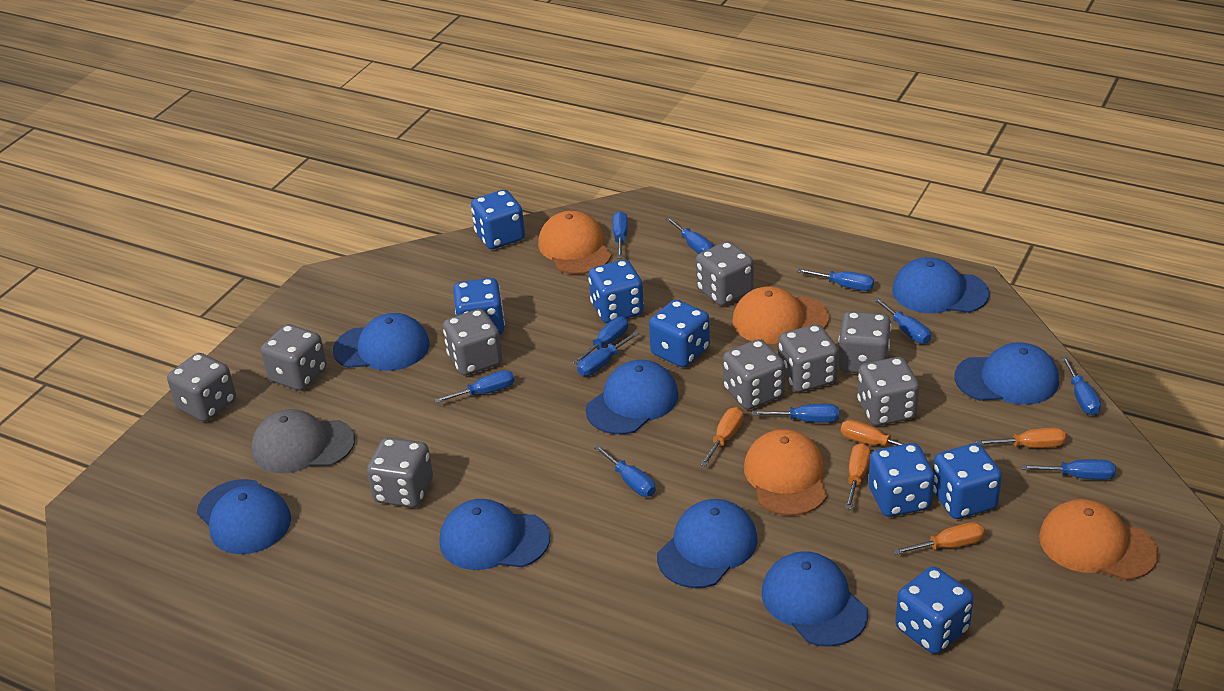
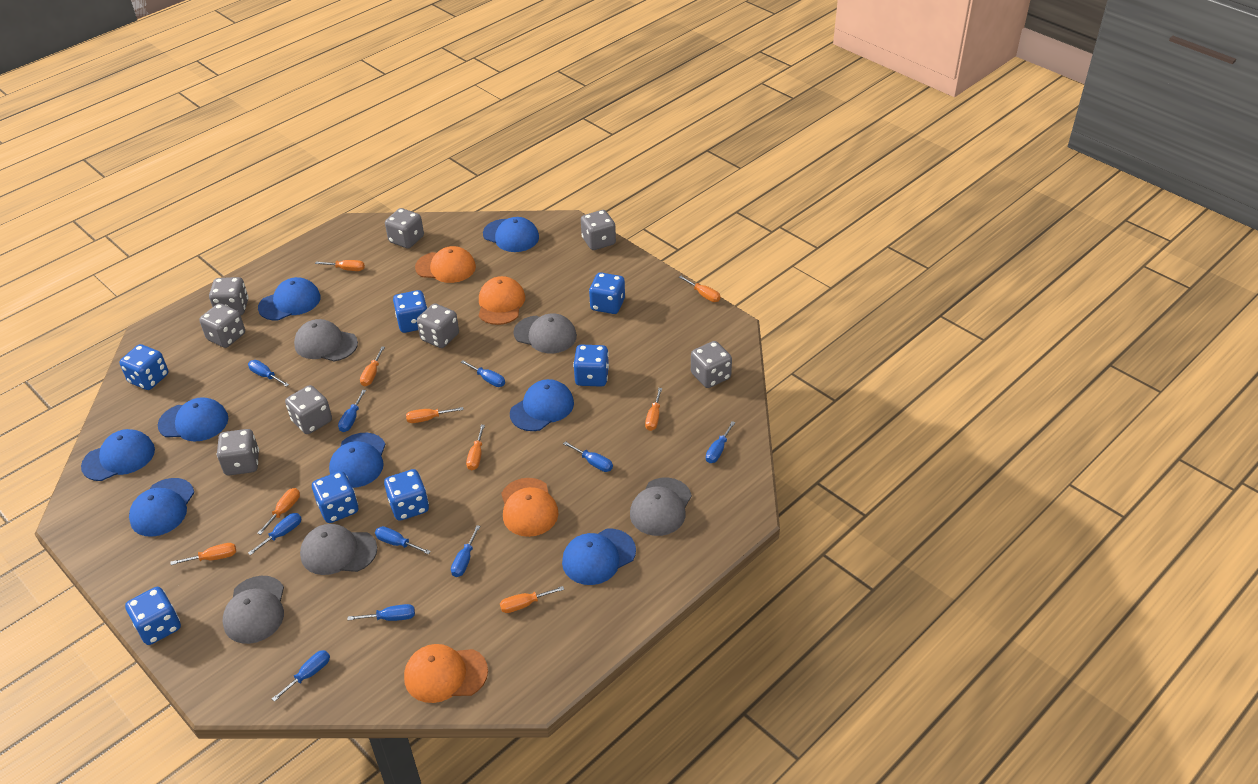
blue screwdriver: 11 -> 10
grey cap: 1 -> 5
grey dice: 9 -> 8
orange screwdriver: 5 -> 9

